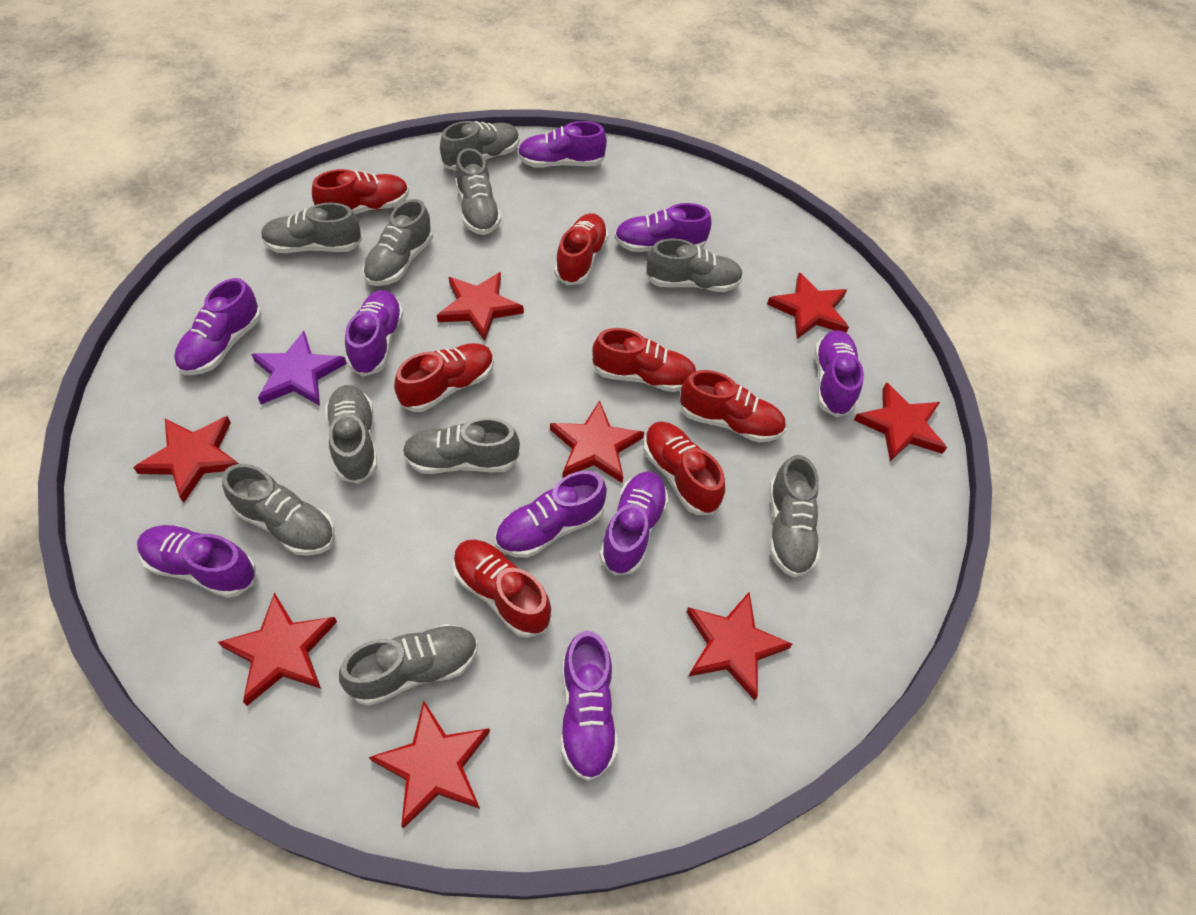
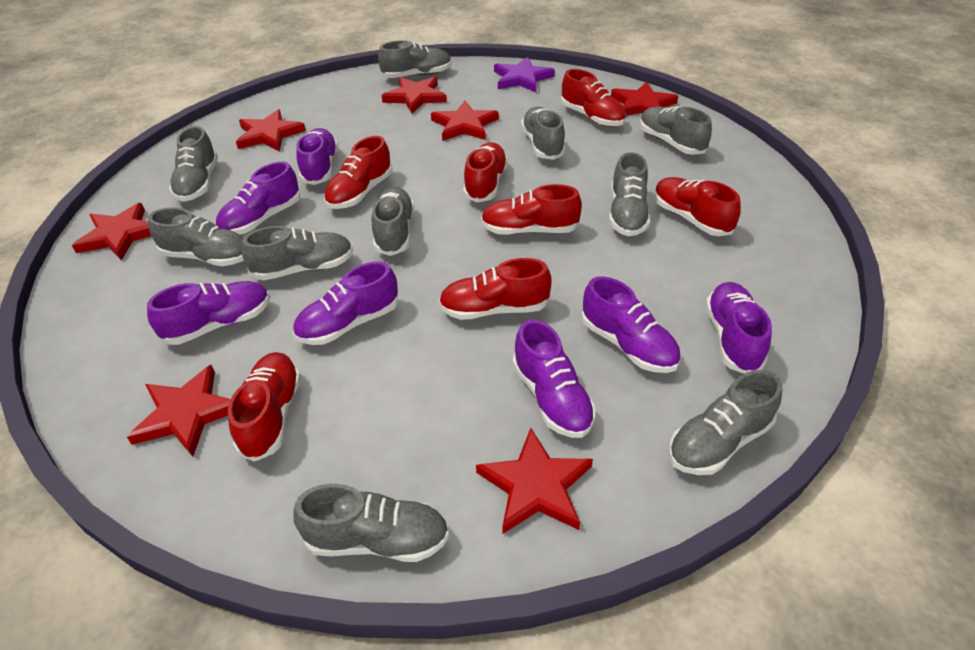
purple shoe: 9 -> 7
red star: 8 -> 7

